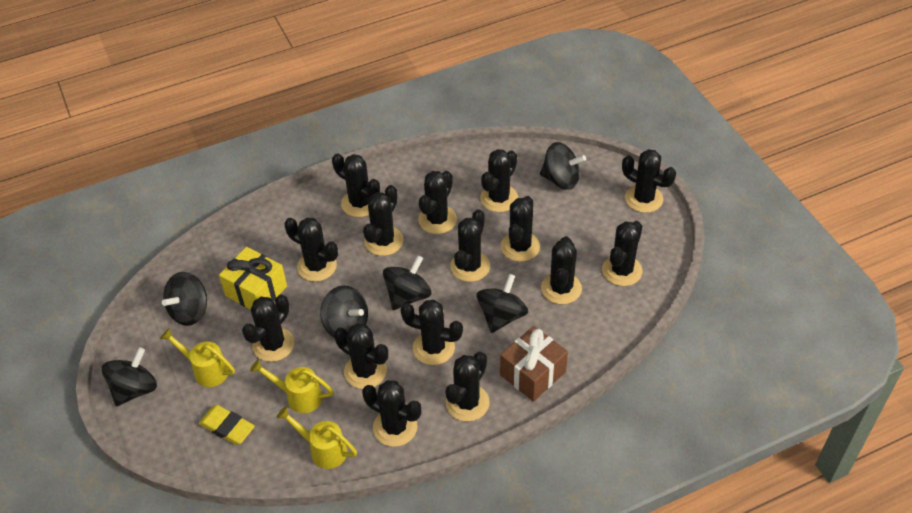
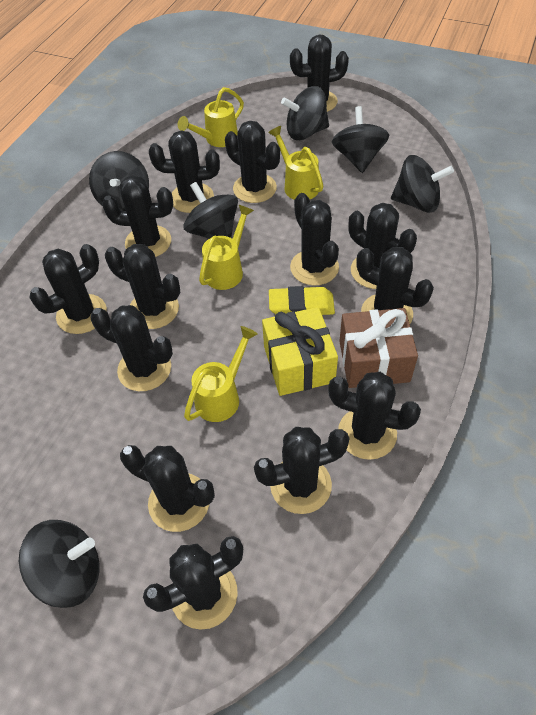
black cactus: 15 -> 14
yellow watering can: 3 -> 4

